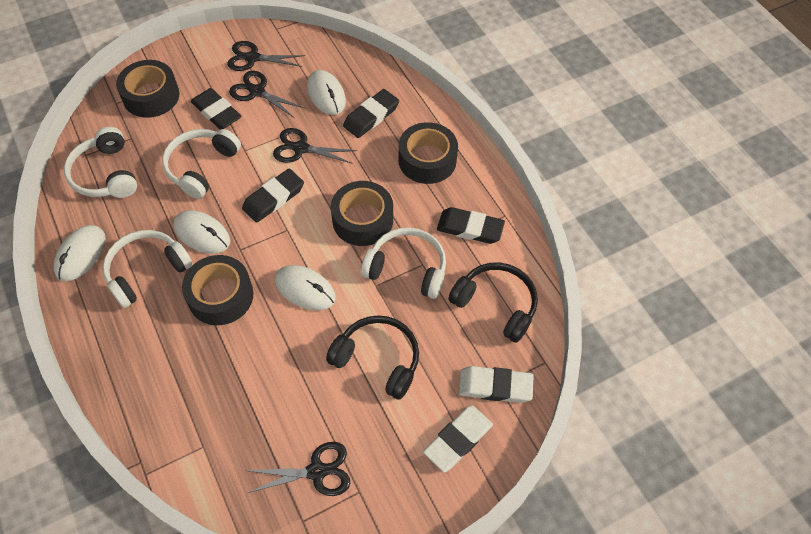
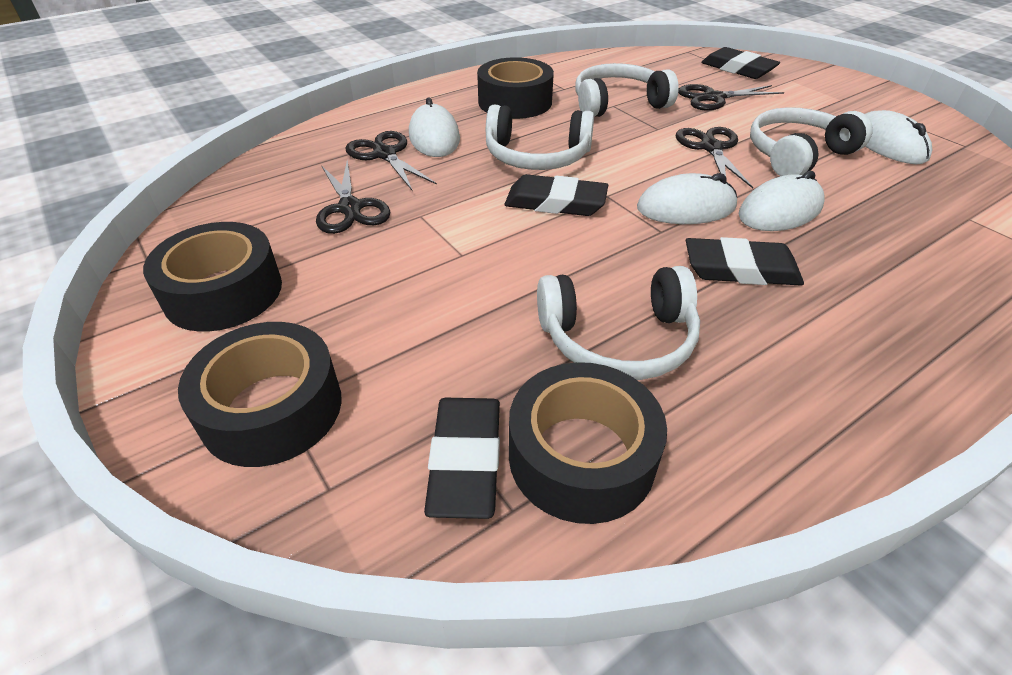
black headphones: 2 -> 0
white eraser: 2 -> 0

